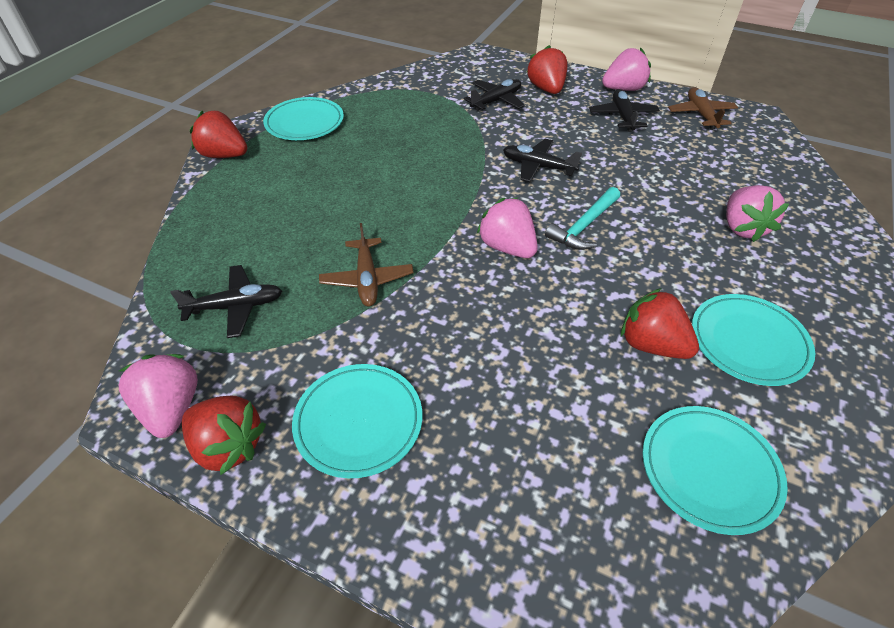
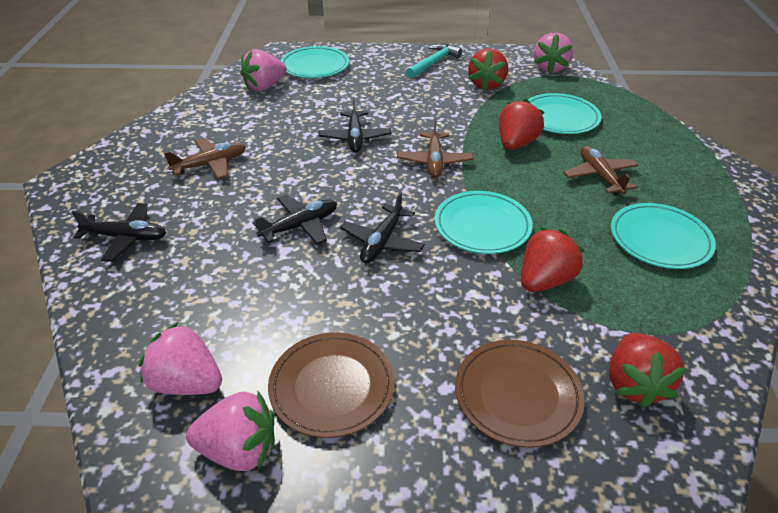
brown plane: 2 -> 3
brown plate: 0 -> 2

